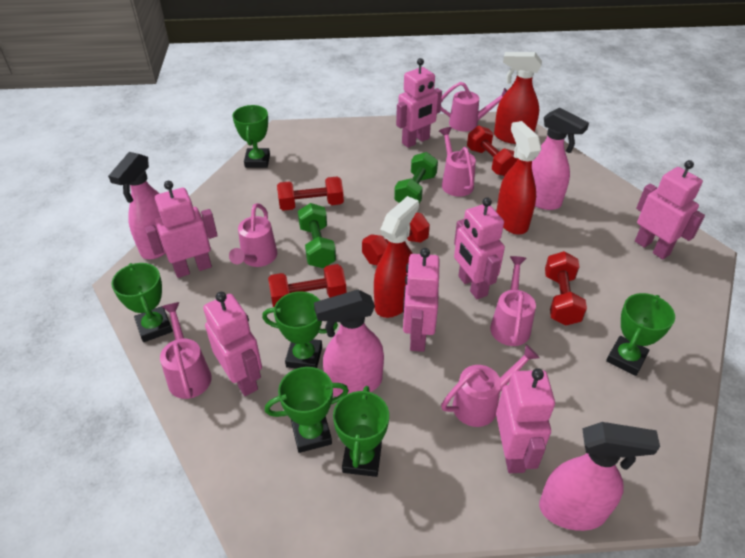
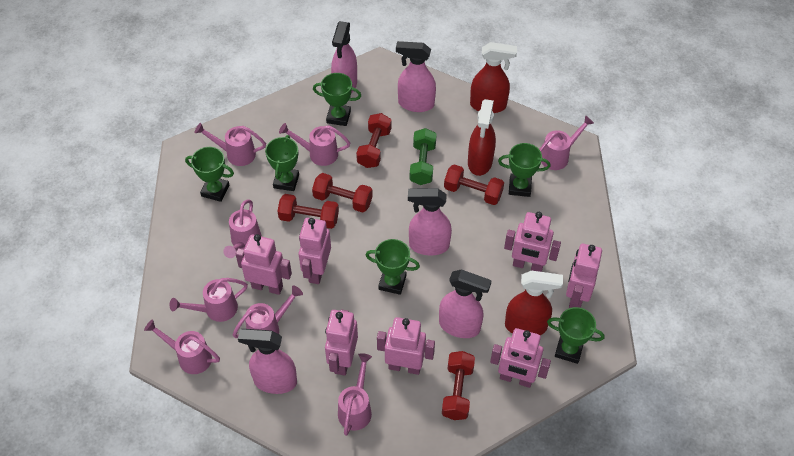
green dumbbell: 2 -> 1
pink spray bottle: 4 -> 5
pink watering can: 6 -> 8

